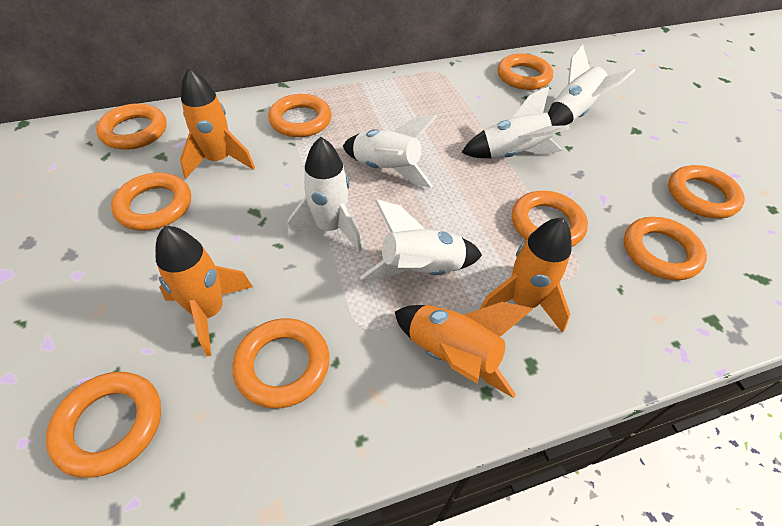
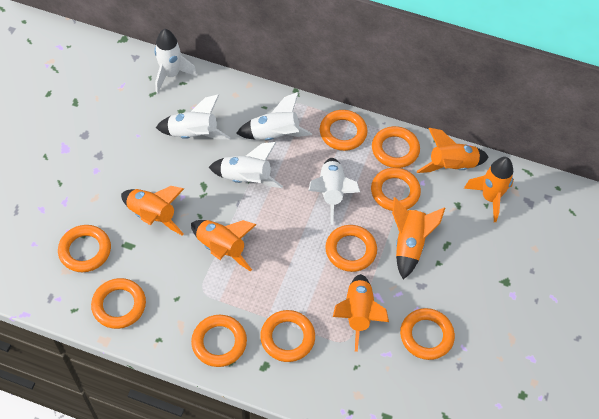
orange rocket: 4 -> 6

